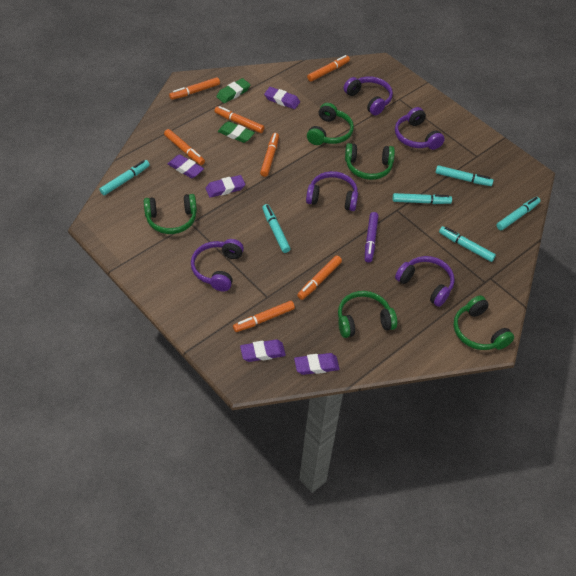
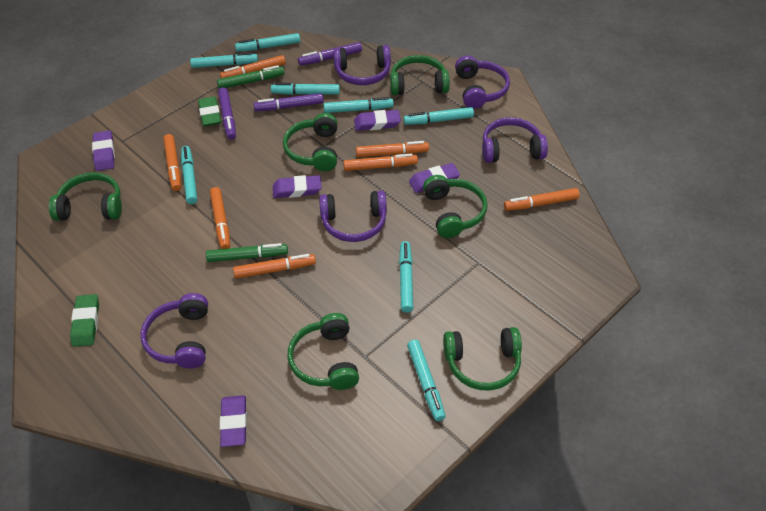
green headphones: 5 -> 6
green marker: 0 -> 2
purple marker: 1 -> 3
turquoise marker: 6 -> 8

